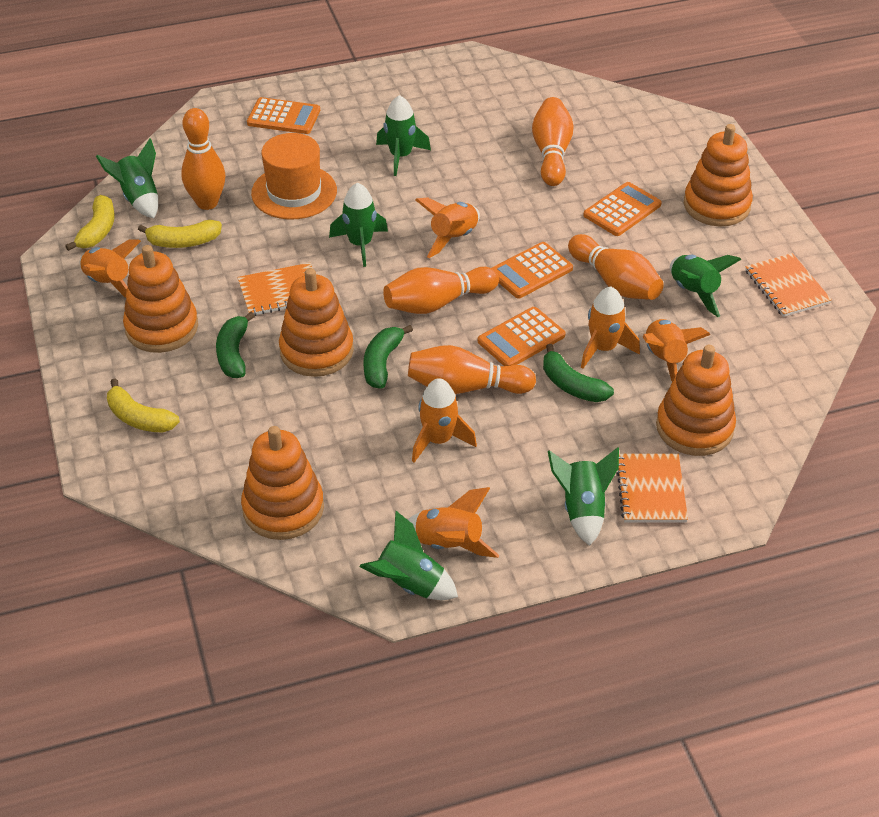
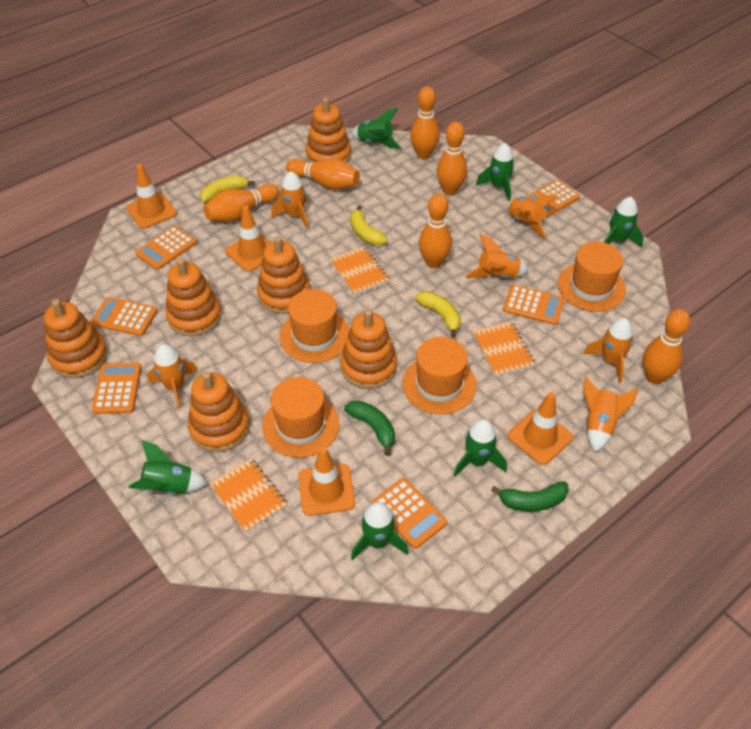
green banana: 3 -> 2
orange bowling pin: 5 -> 6
orange calculator: 4 -> 6
orange hat: 1 -> 4
orange stacking toy: 5 -> 6
orange traffic cone: 0 -> 4

